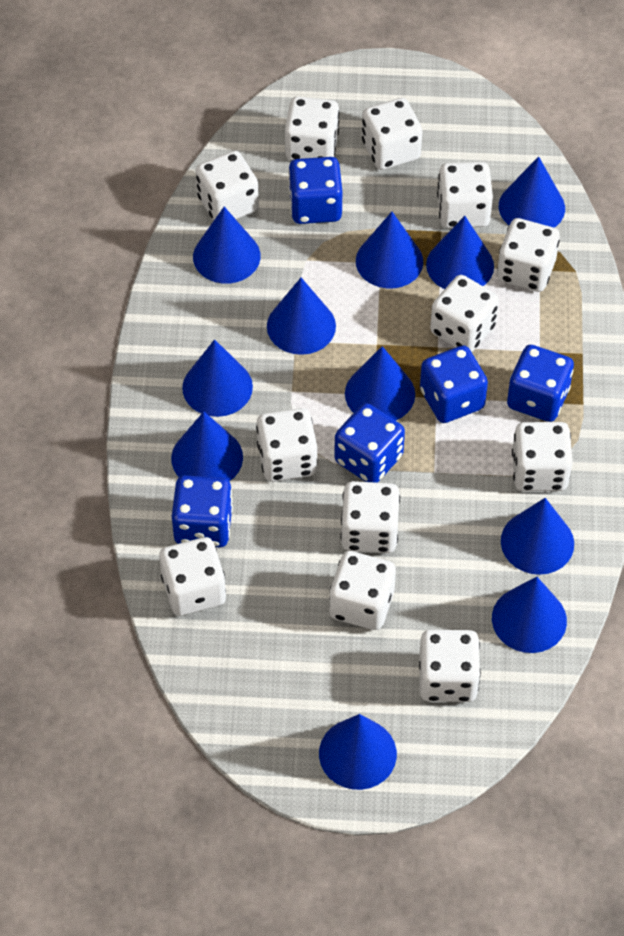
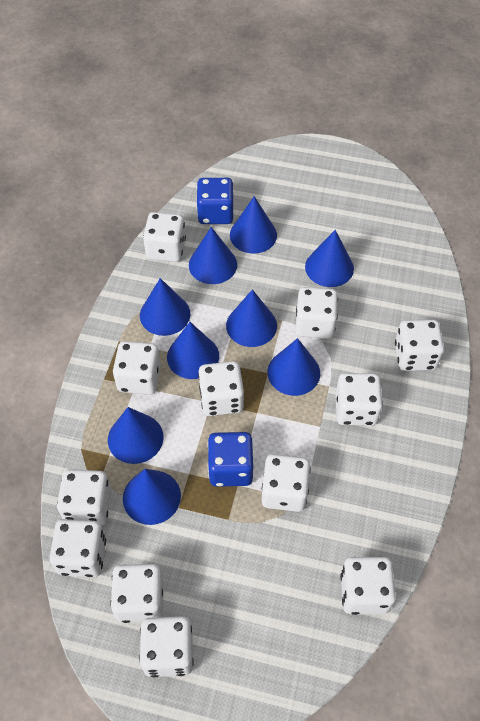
blue cone: 11 -> 9
blue dice: 5 -> 2

